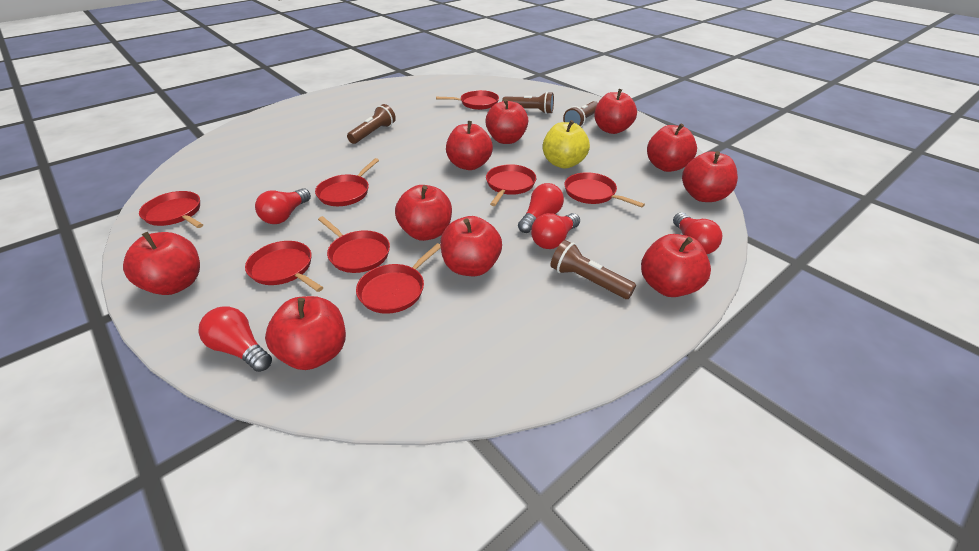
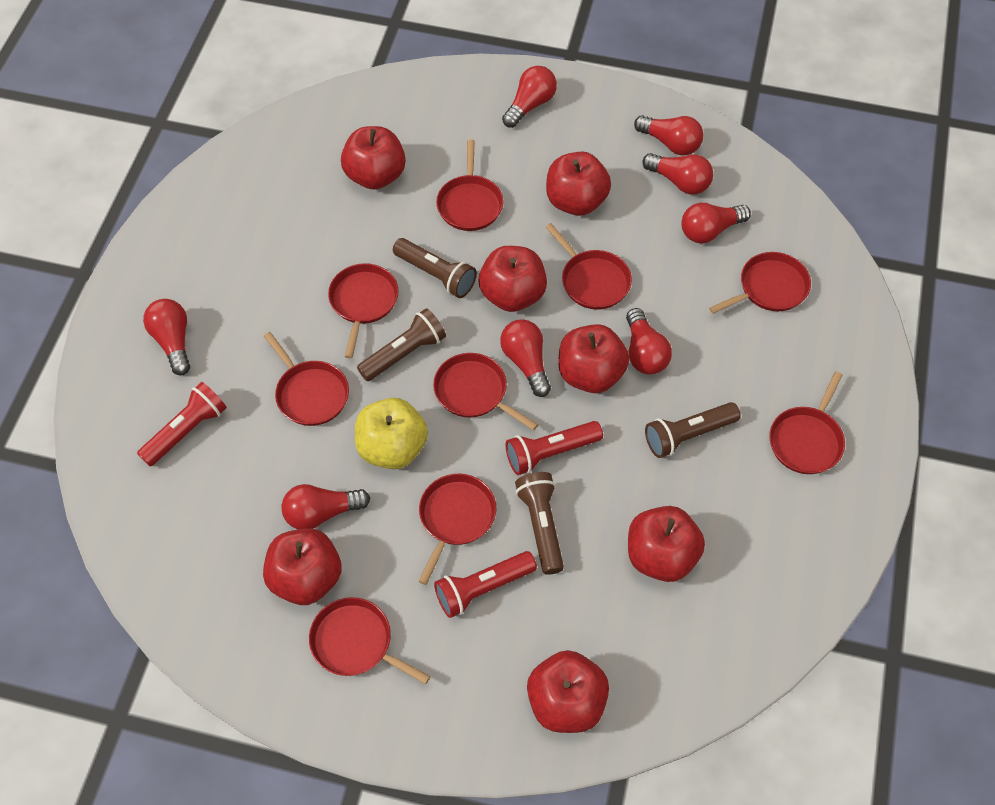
red apple: 10 -> 7
red flashlight: 0 -> 3
red light bulb: 5 -> 8
red pan: 8 -> 9

